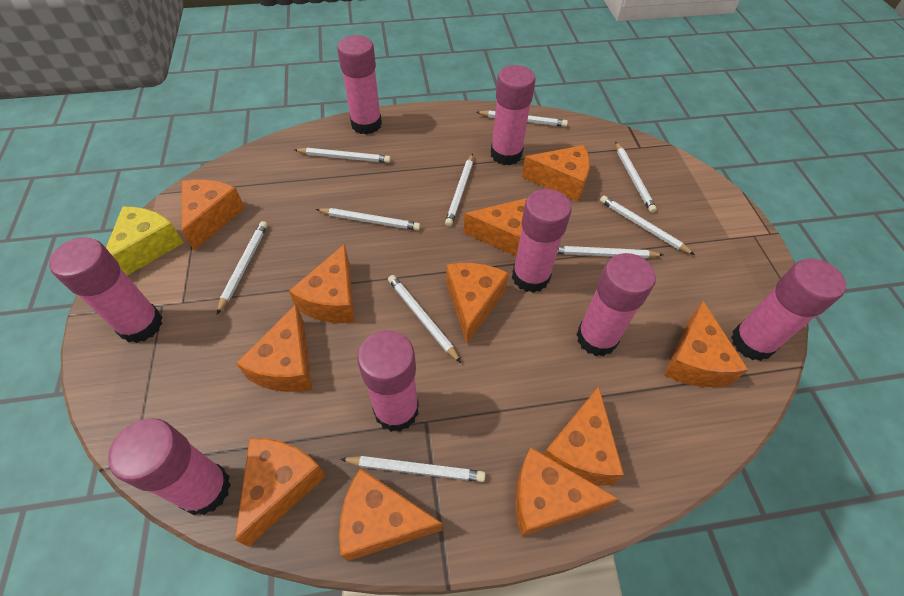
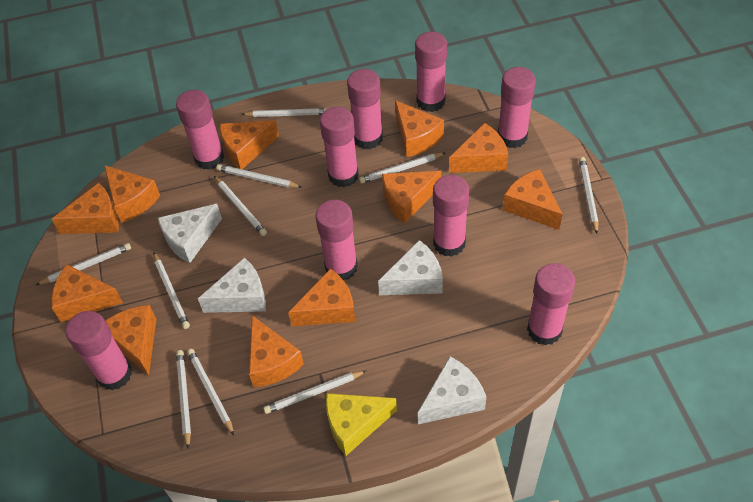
pink glue stick: 8 -> 9
white cheese: 0 -> 4

